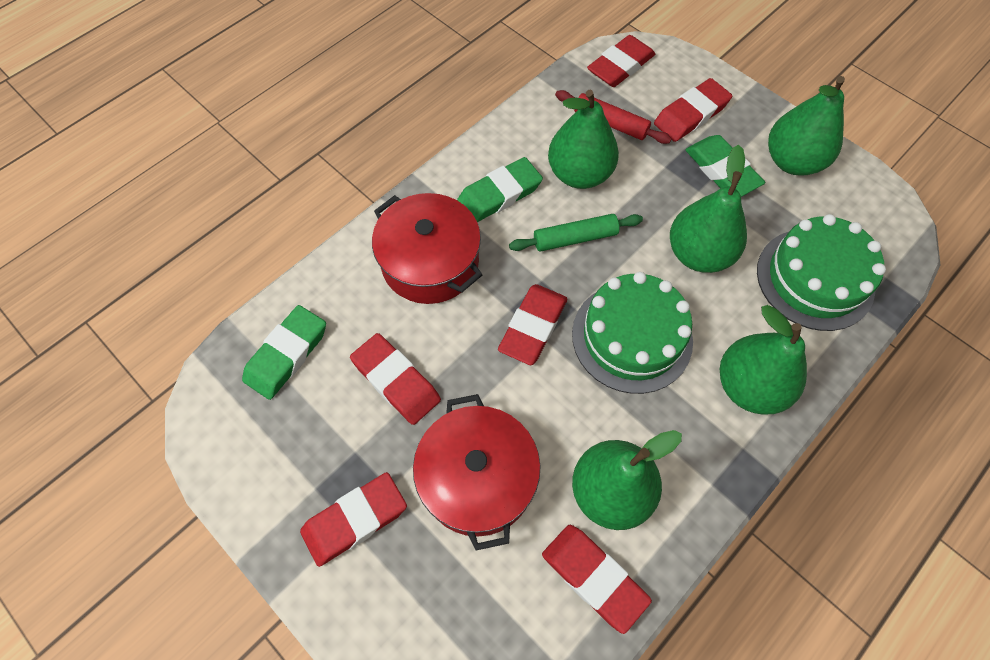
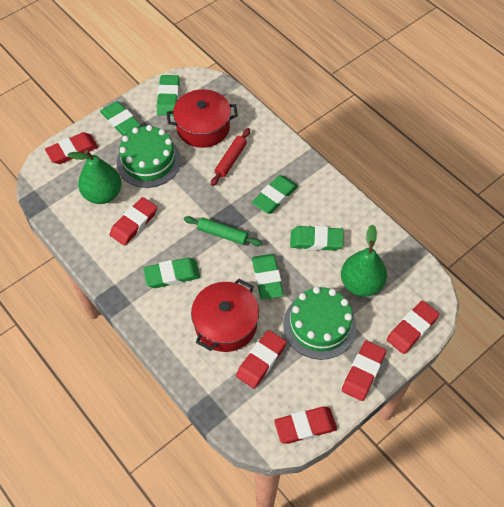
green eraser: 3 -> 6
green pear: 5 -> 2

